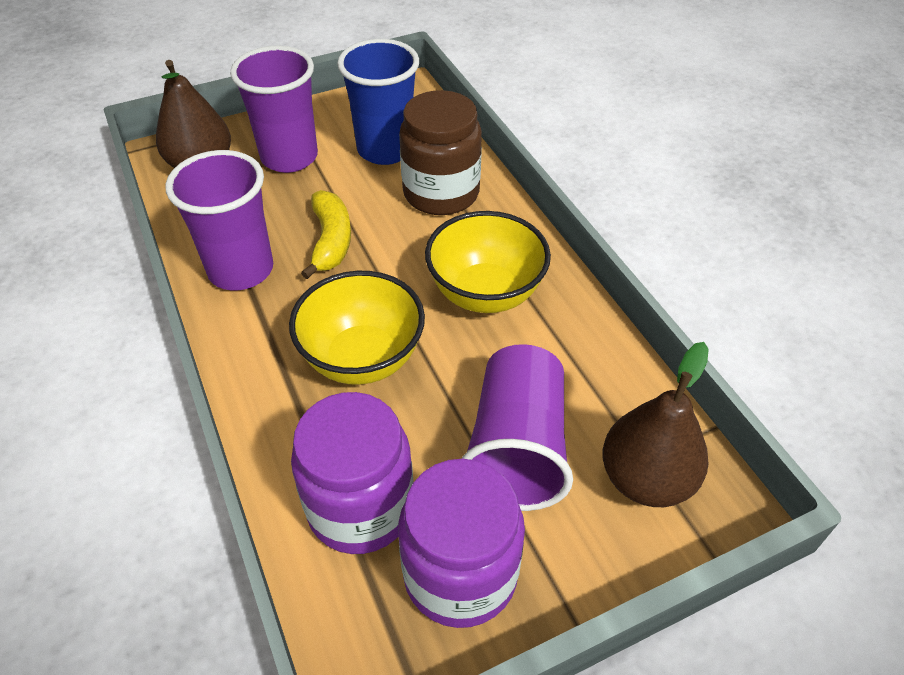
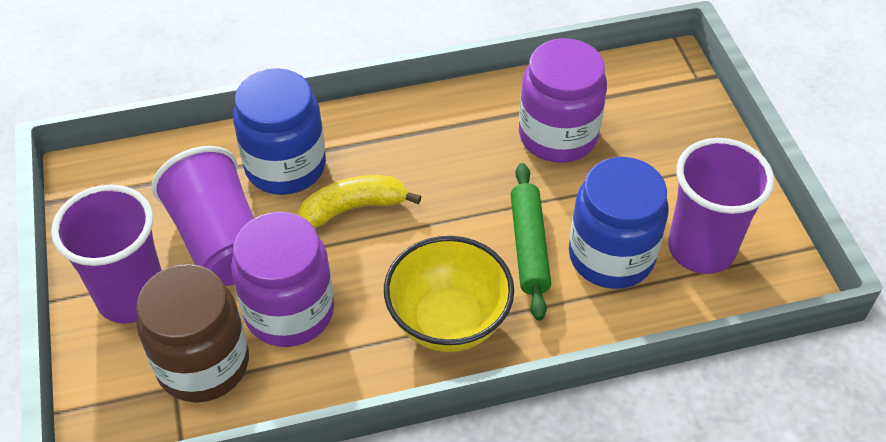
blue cup: 1 -> 0
blue jar: 0 -> 2
brown pear: 2 -> 0
green rolling pin: 0 -> 1
yellow bowl: 2 -> 1

